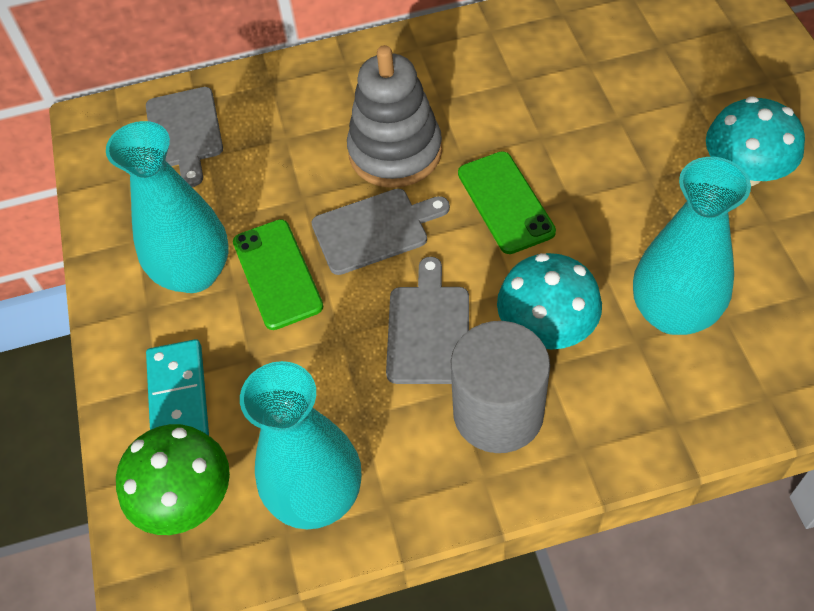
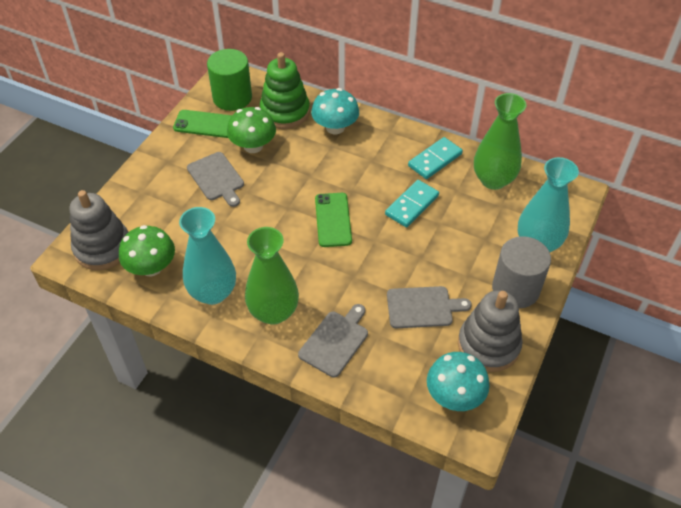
green cylinder: 0 -> 1
green mushroom: 1 -> 2
green stacking toy: 0 -> 1
green vase: 0 -> 2
grey stacking toy: 1 -> 2
turquoise domino: 1 -> 2
turquoise vase: 3 -> 2

